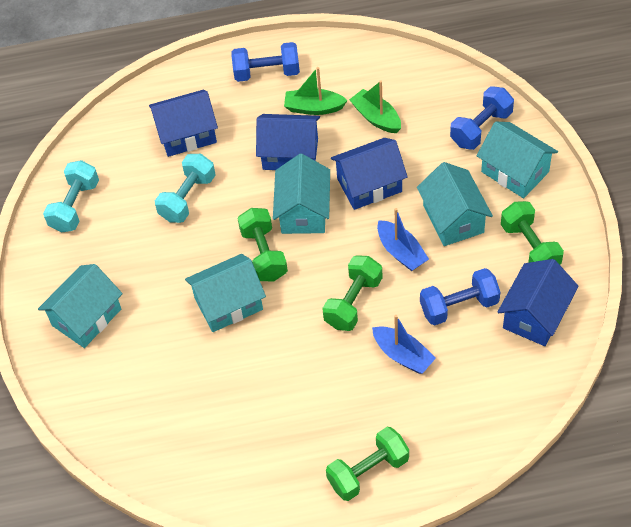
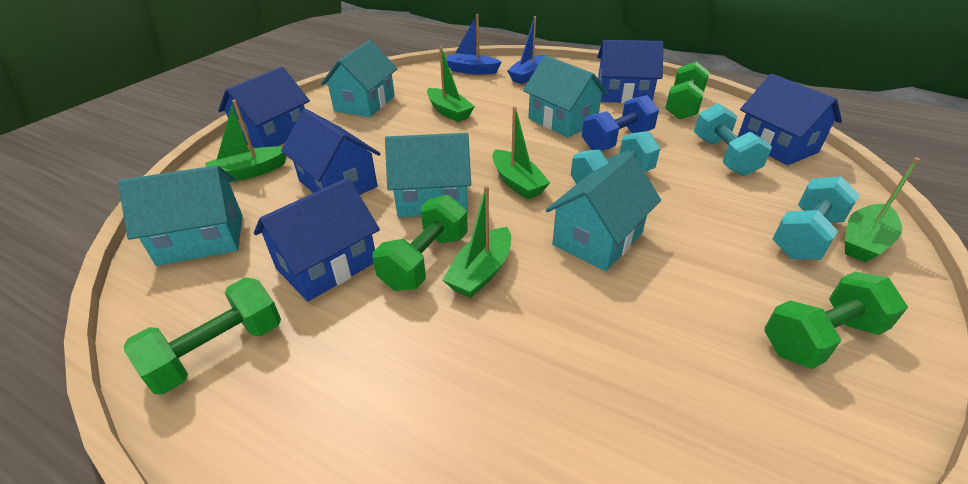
blue dumbbell: 3 -> 1
blue house: 4 -> 5
green boat: 2 -> 5
turquoise dumbbell: 2 -> 3

